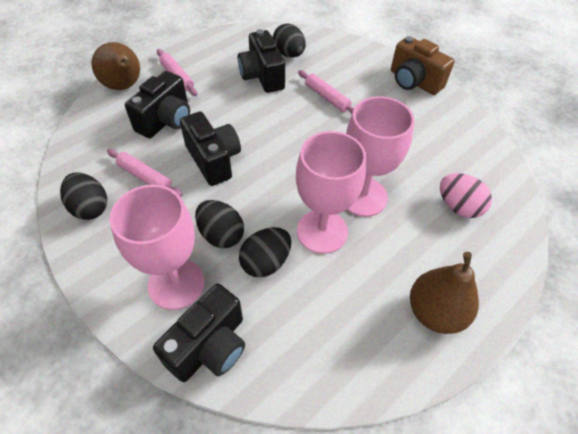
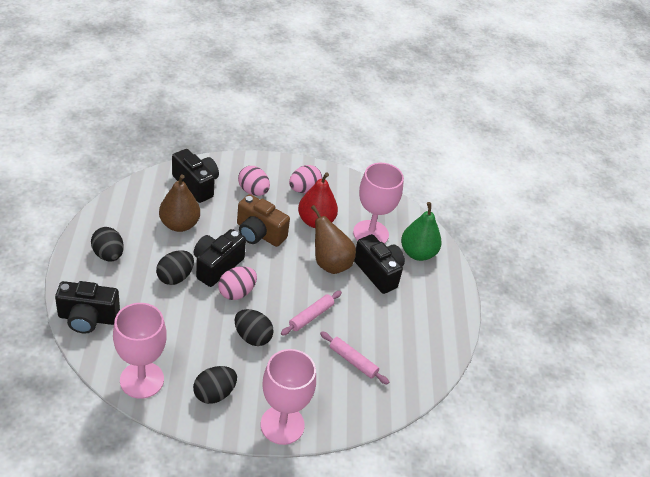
green pear: 0 -> 1
pink egg: 1 -> 3
pink rolling pin: 3 -> 2
red pear: 0 -> 1

